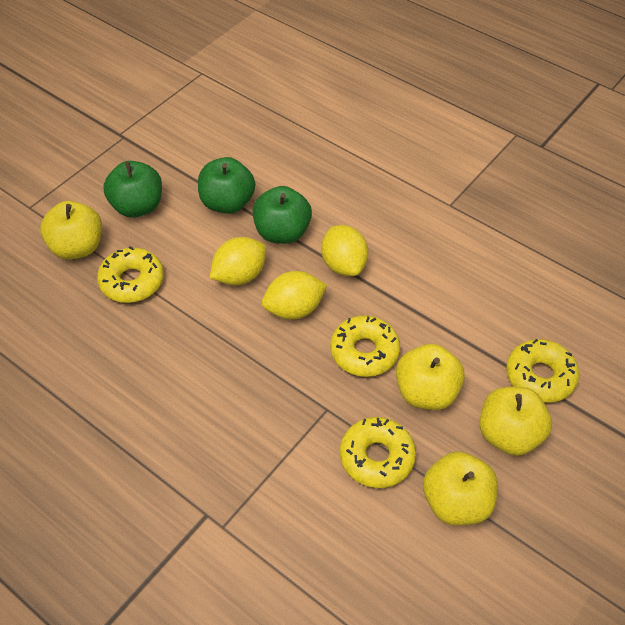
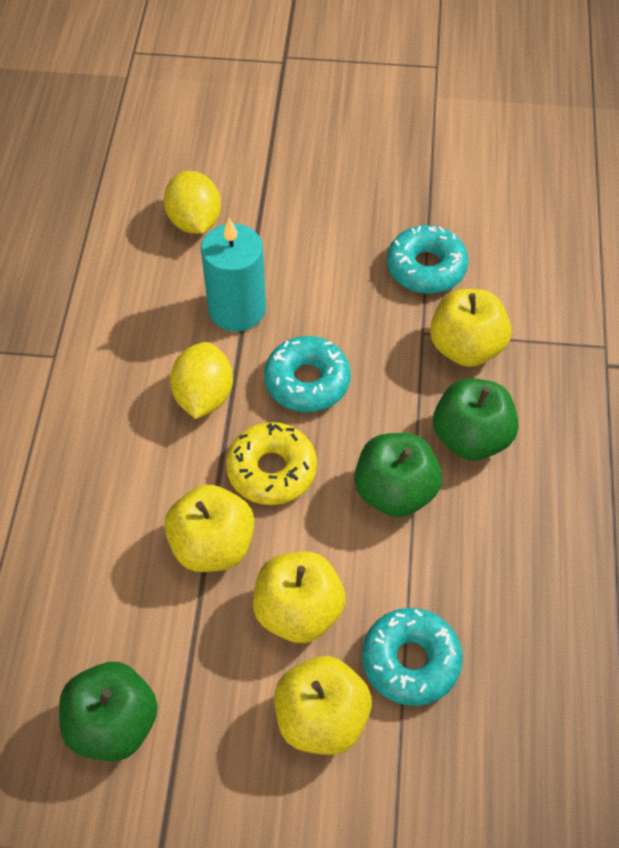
turquoise candle: 0 -> 1
turquoise donut: 0 -> 3
yellow donut: 4 -> 1
yellow lemon: 3 -> 2

